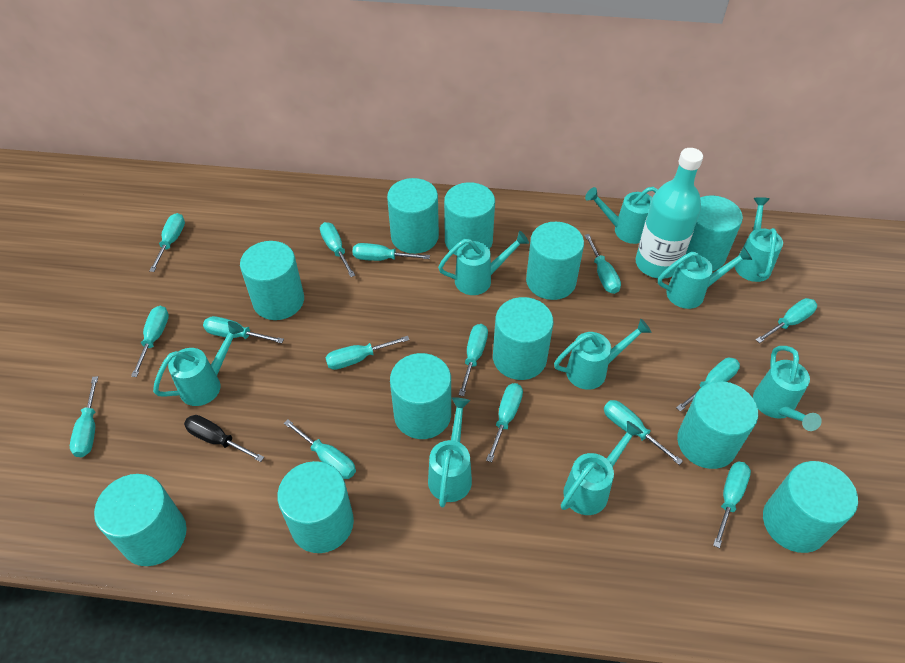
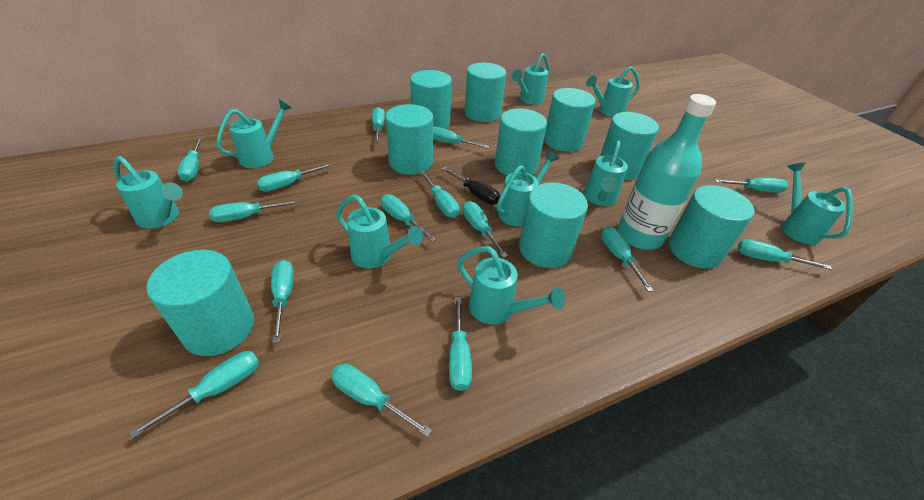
turquoise cylinder: 11 -> 9

